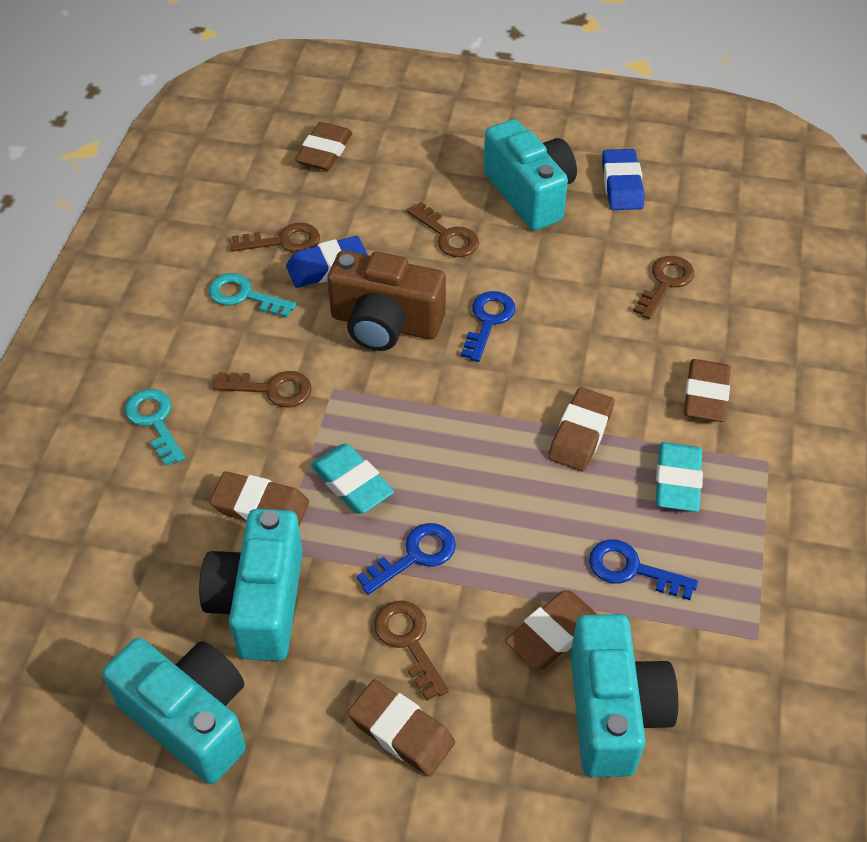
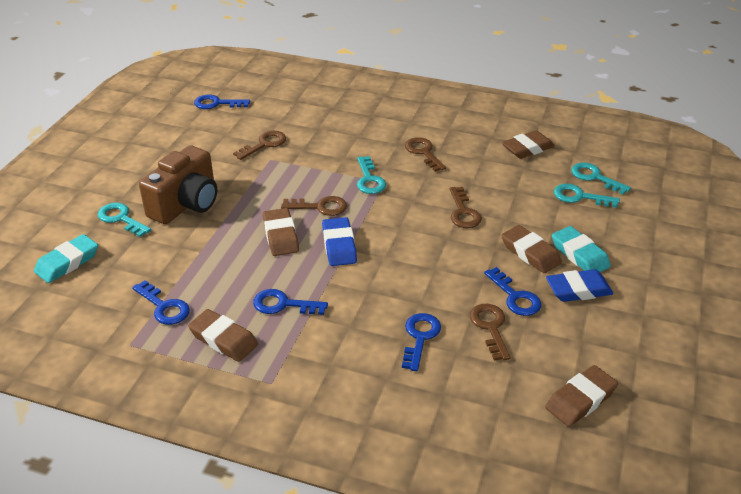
blue key: 3 -> 5
brown eraser: 6 -> 5
turquoise camera: 4 -> 0
turquoise key: 2 -> 4

